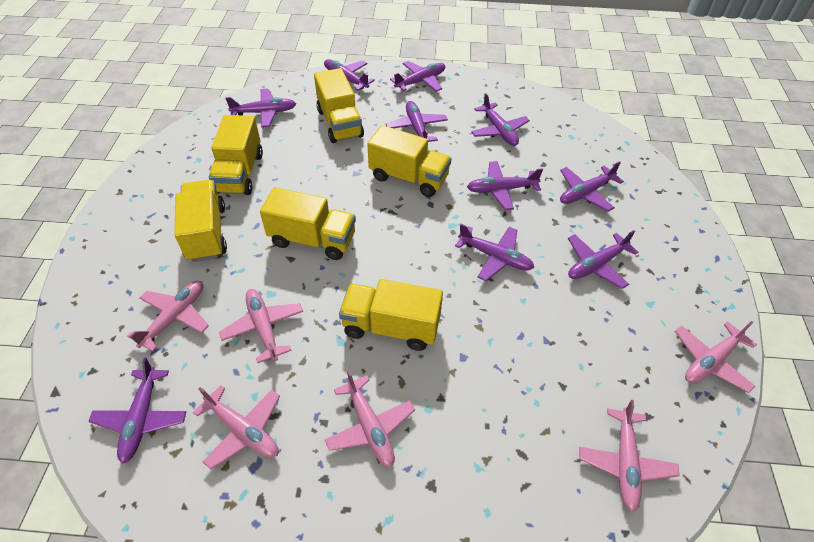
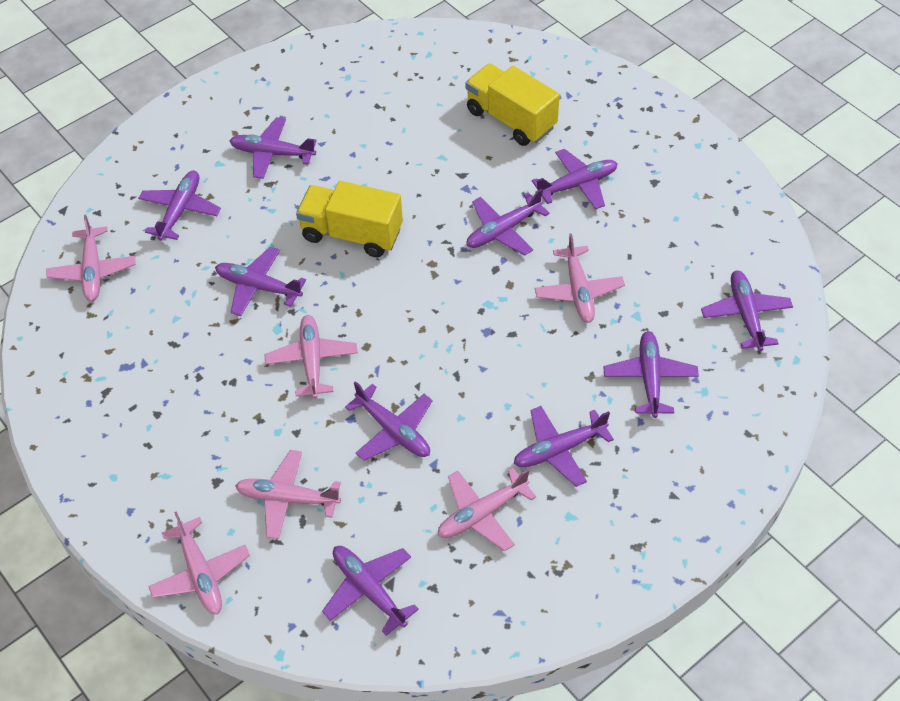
yellow truck: 6 -> 2

